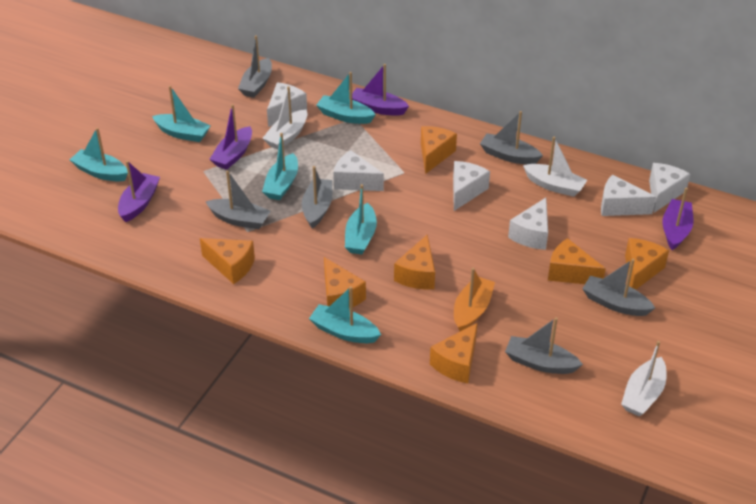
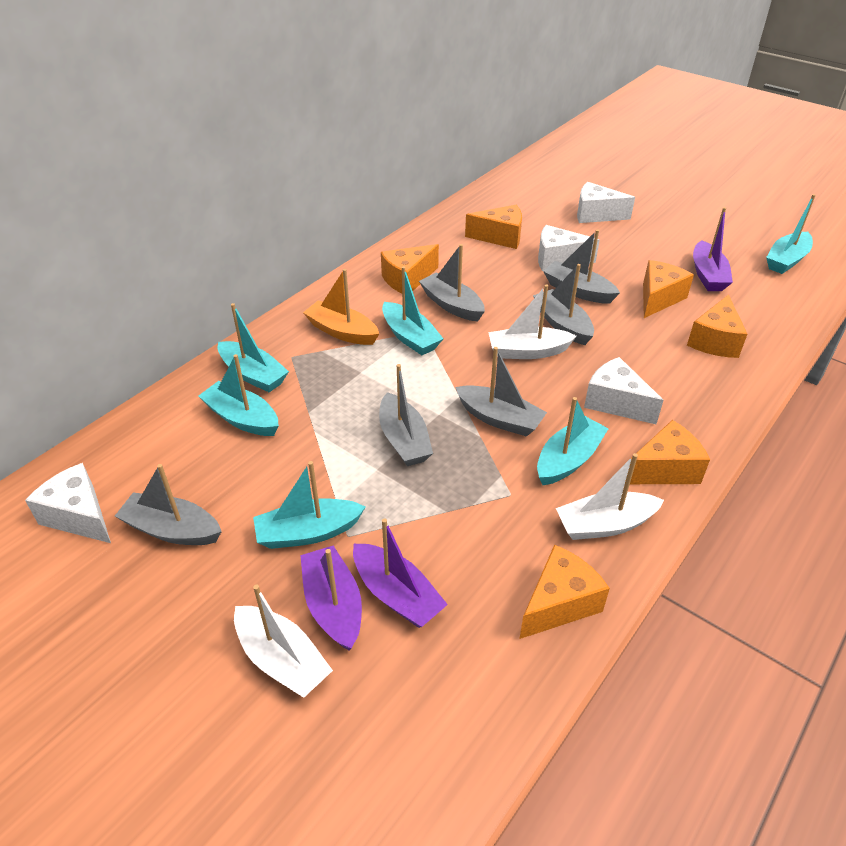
orange cheese: 7 -> 6
purple boat: 4 -> 3
white cheese: 6 -> 4

